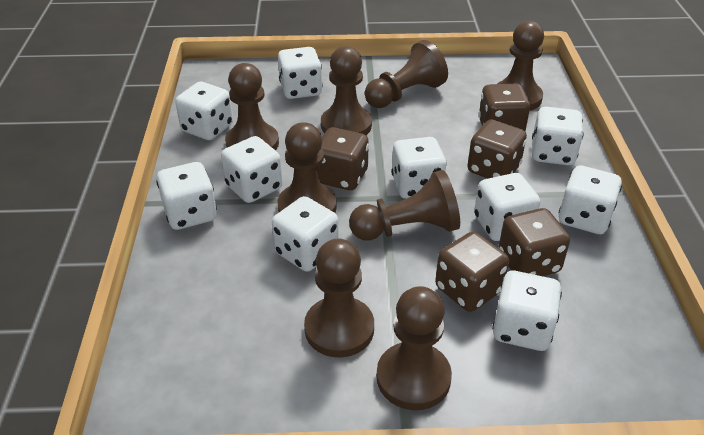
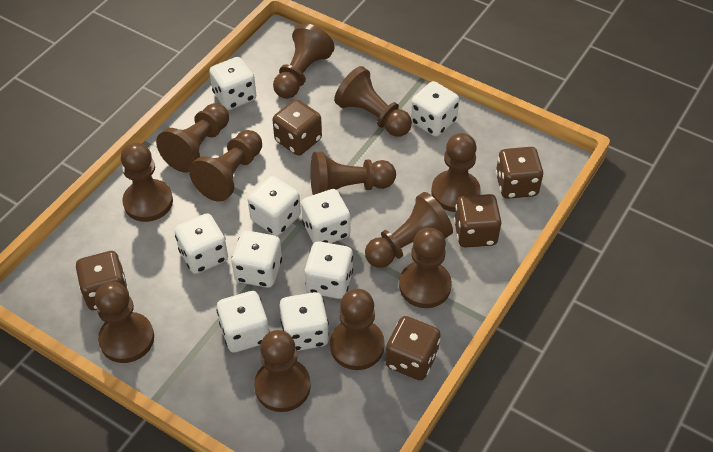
brown pawn: 8 -> 12
white dice: 10 -> 9

